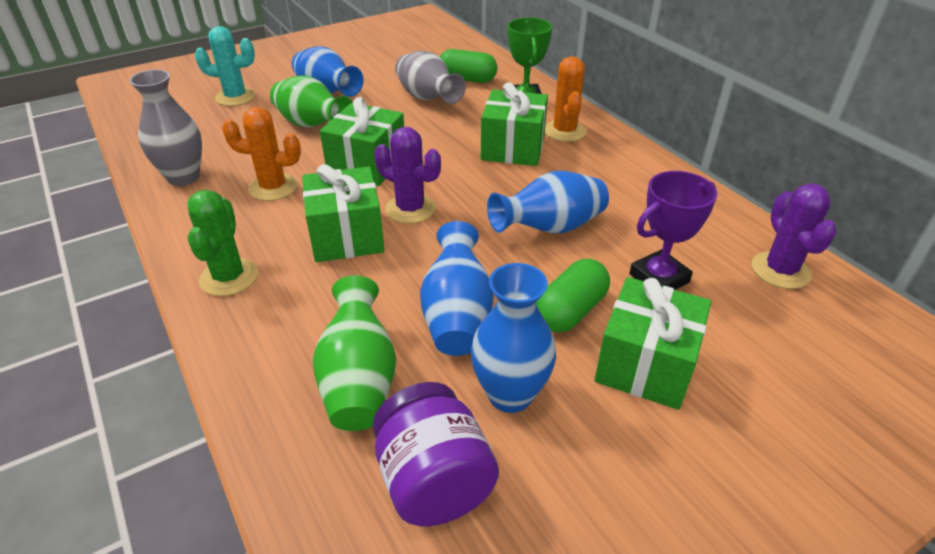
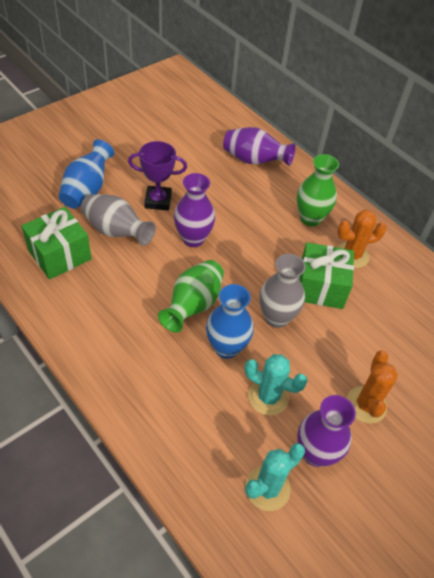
blue vase: 4 -> 2
green cactus: 1 -> 0
green capsule: 2 -> 0
green gift: 4 -> 2
green trophy: 1 -> 0
purple cactus: 2 -> 0
purple jar: 1 -> 0
purple vase: 0 -> 3
turquoise cactus: 1 -> 2

